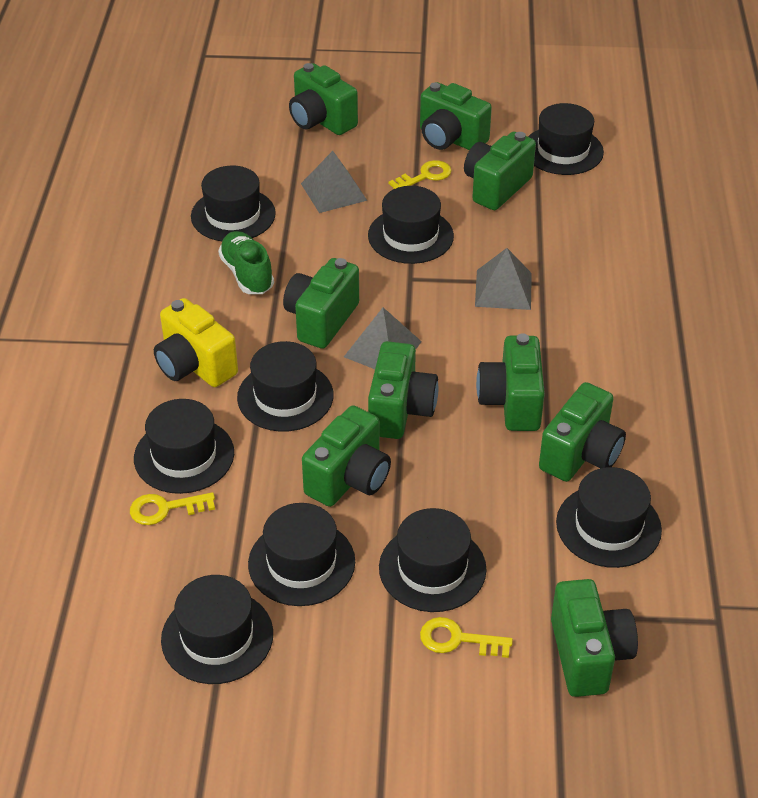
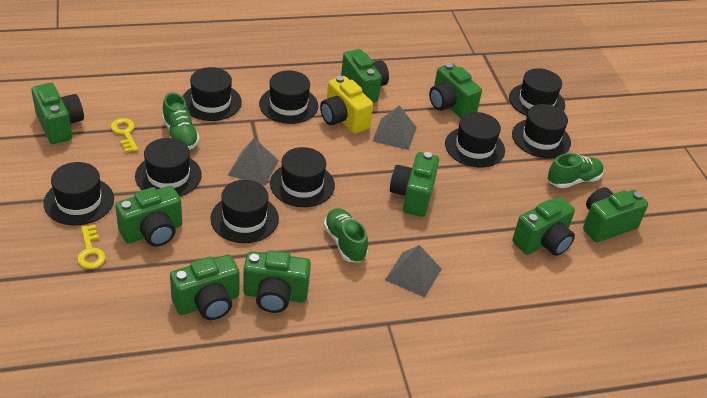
green shoe: 1 -> 3
yellow key: 3 -> 2

